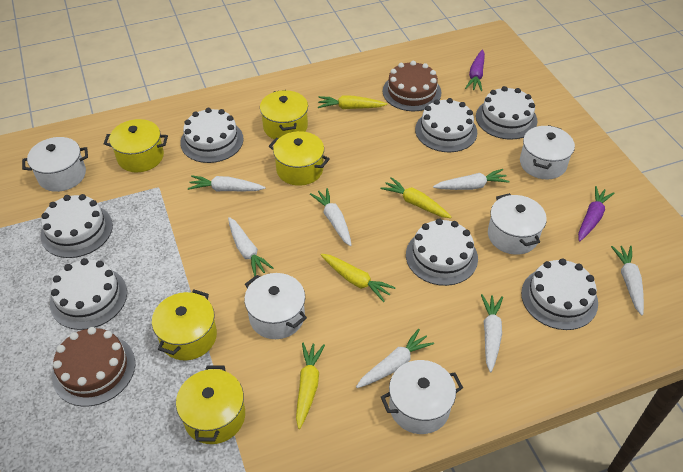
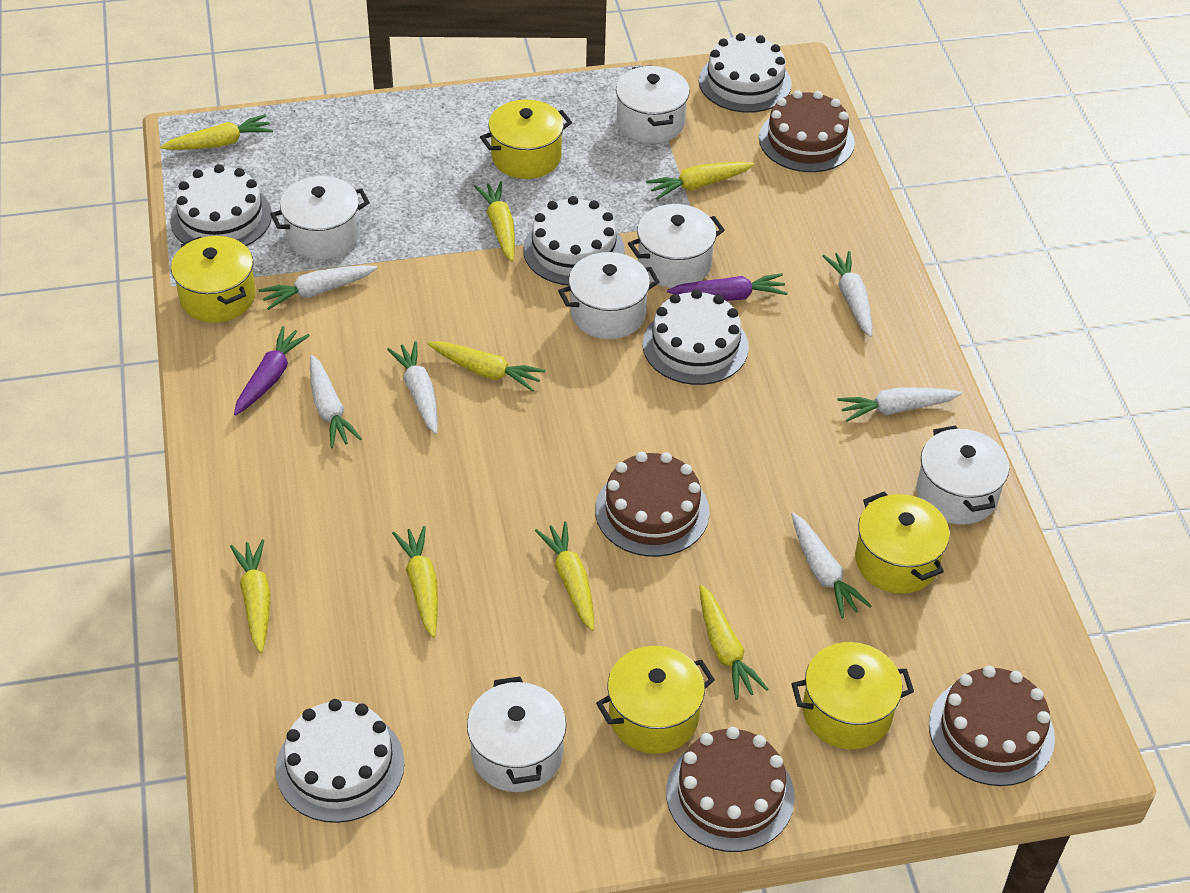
brown cake: 2 -> 4
white cake: 7 -> 5
white carrot: 7 -> 6
white pot: 5 -> 6
yellow carrot: 4 -> 8

